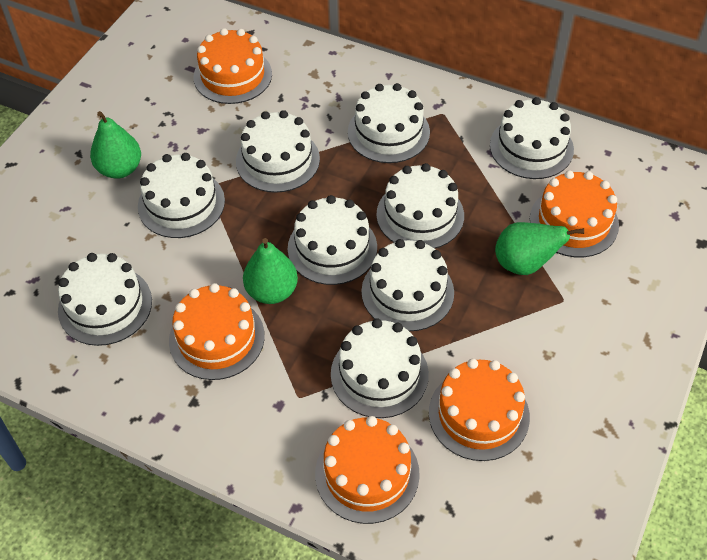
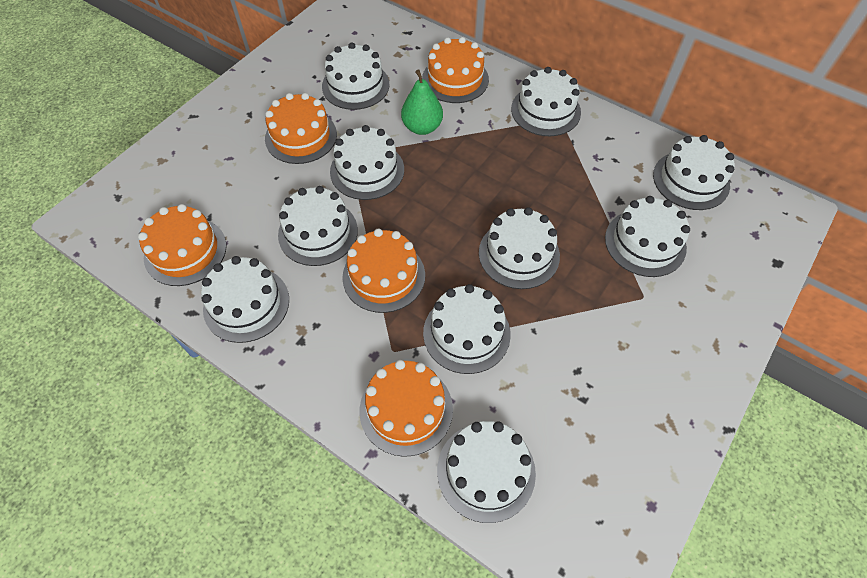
green pear: 3 -> 1
white cake: 9 -> 10

